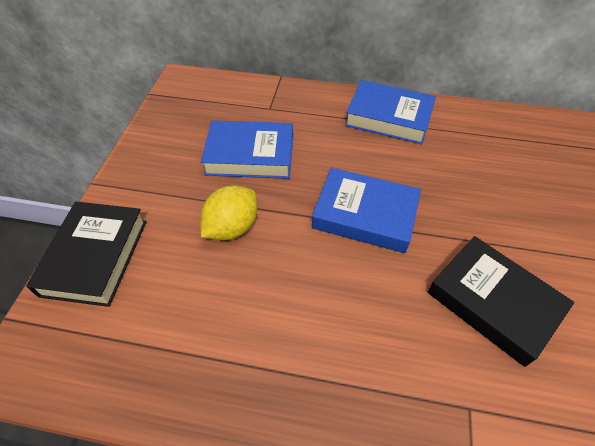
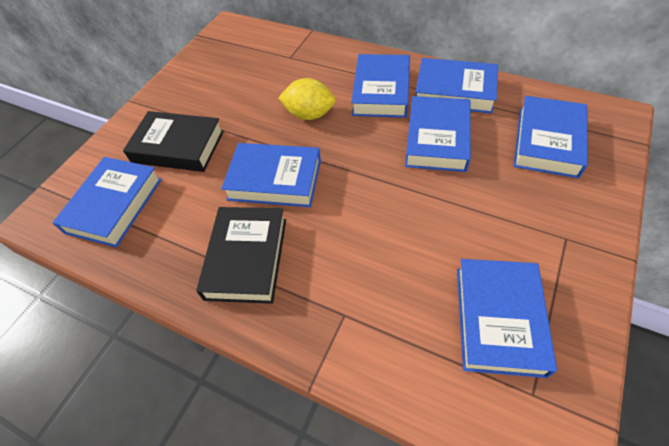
blue book: 3 -> 7

